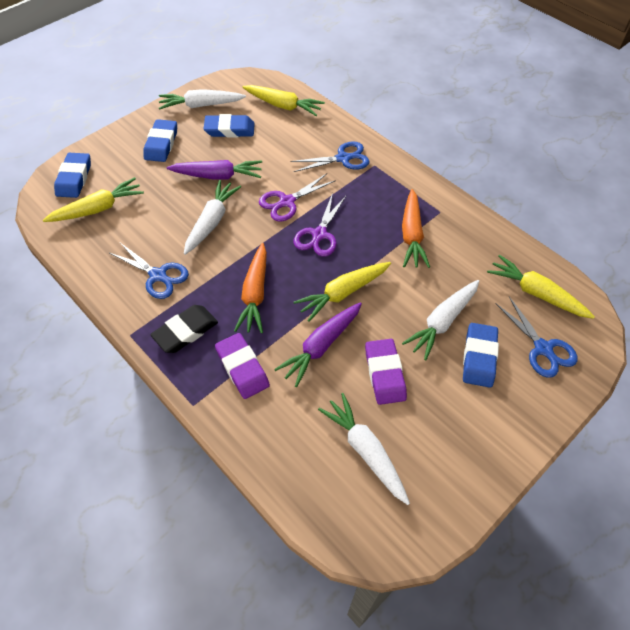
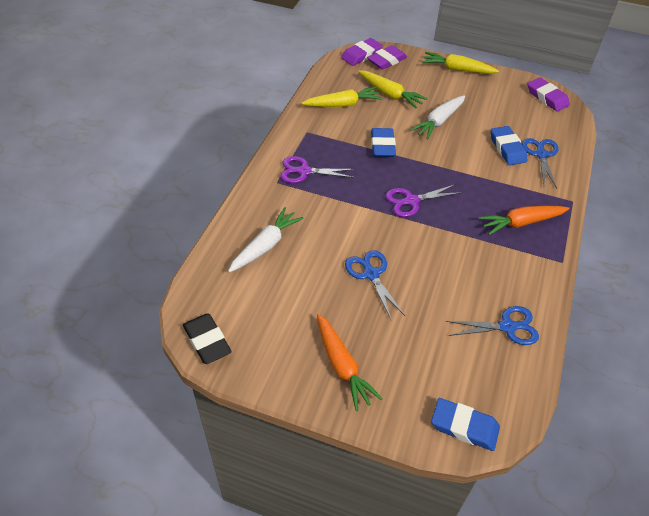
blue eraser: 4 -> 3
purple carrot: 2 -> 0
purple eraser: 2 -> 3
white carrot: 4 -> 2
yellow carrot: 4 -> 3

